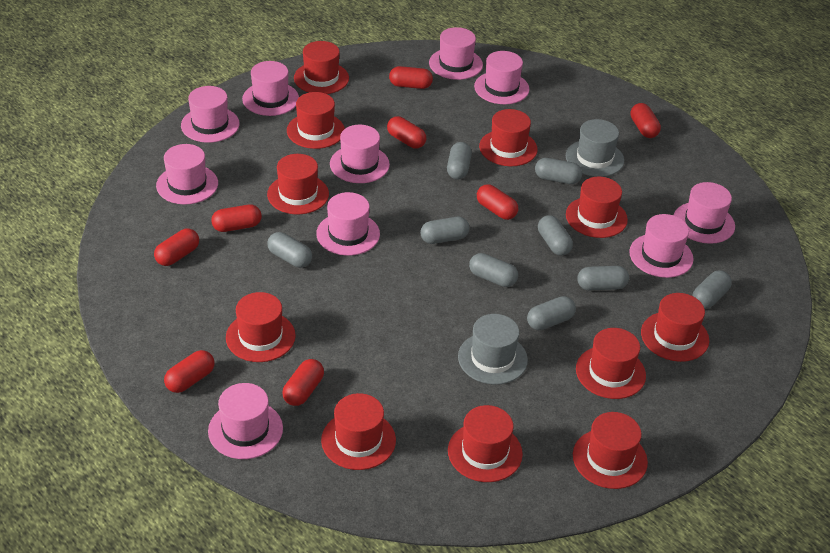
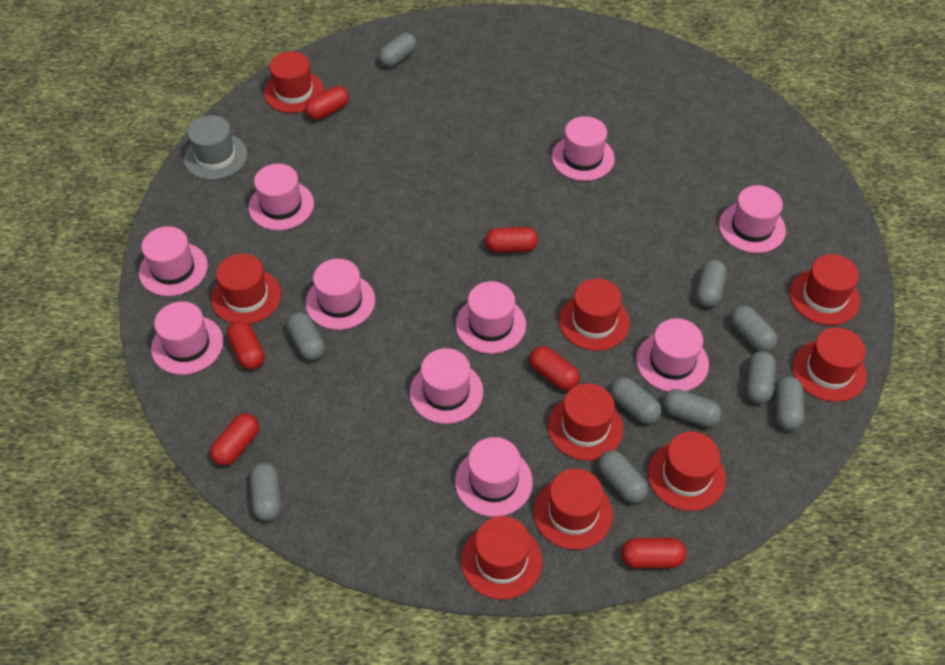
grey capsule: 9 -> 10
grey hat: 2 -> 1
red capsule: 8 -> 6
red hat: 11 -> 9

